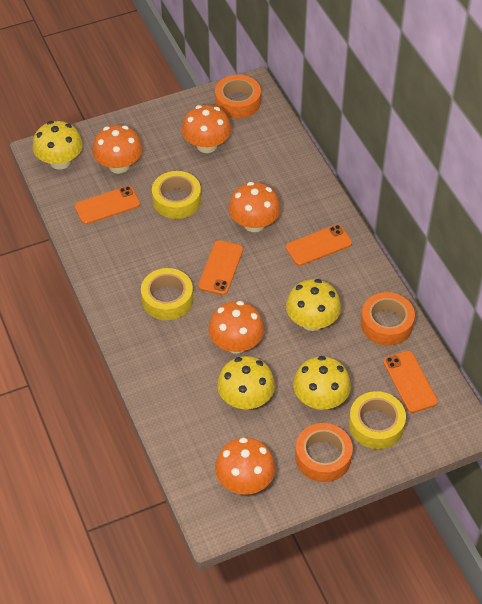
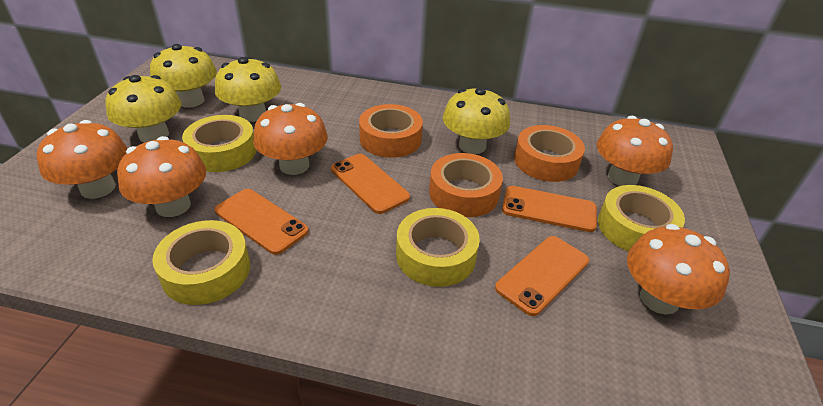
yellow tape: 3 -> 4

